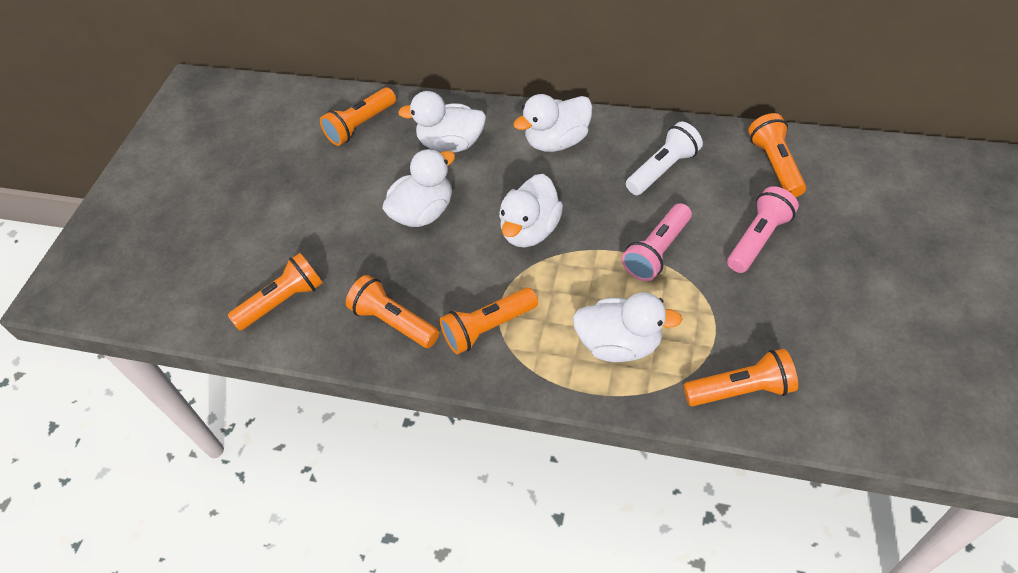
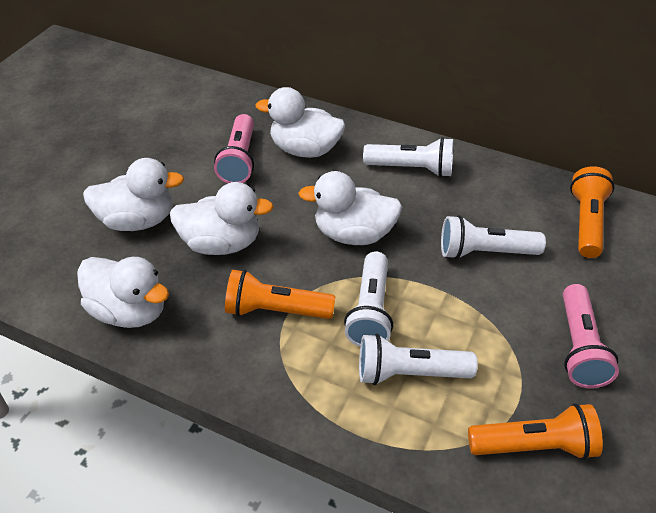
orange flashlight: 6 -> 3
white flashlight: 1 -> 4

